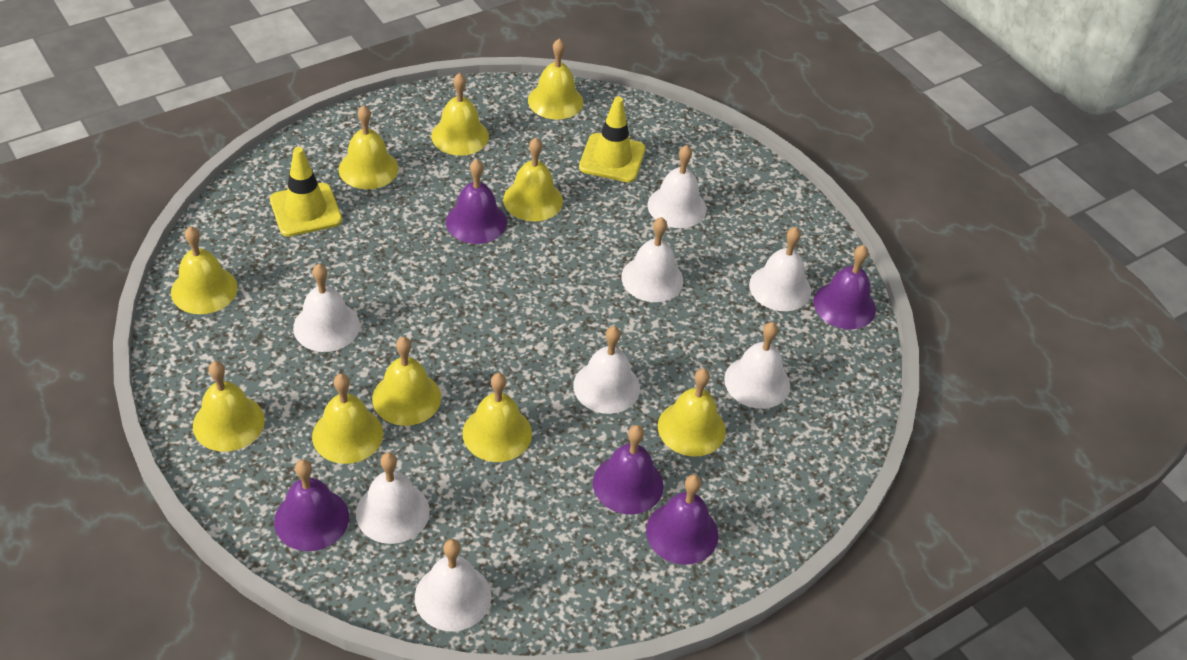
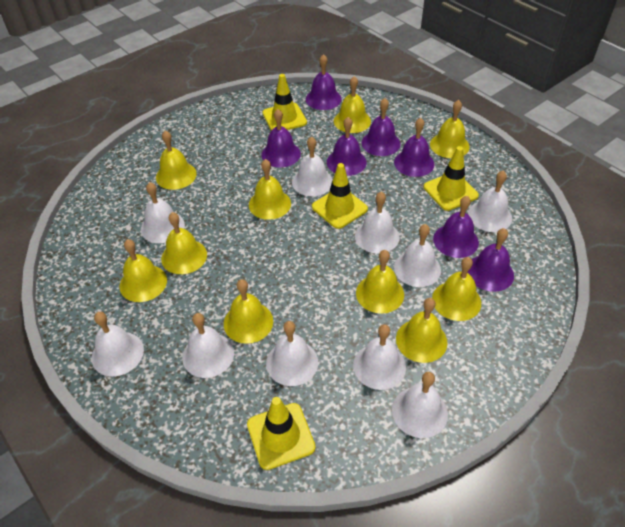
purple bell: 5 -> 7
white bell: 8 -> 10
yellow traffic cone: 2 -> 4

